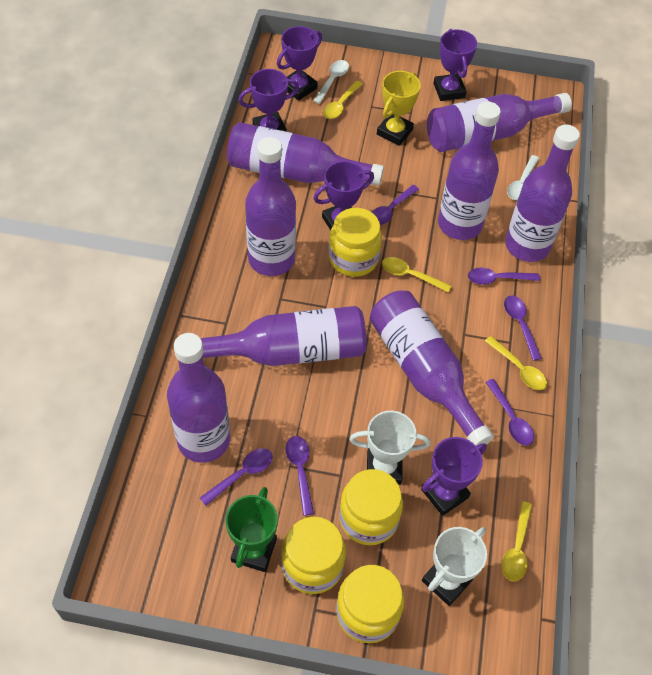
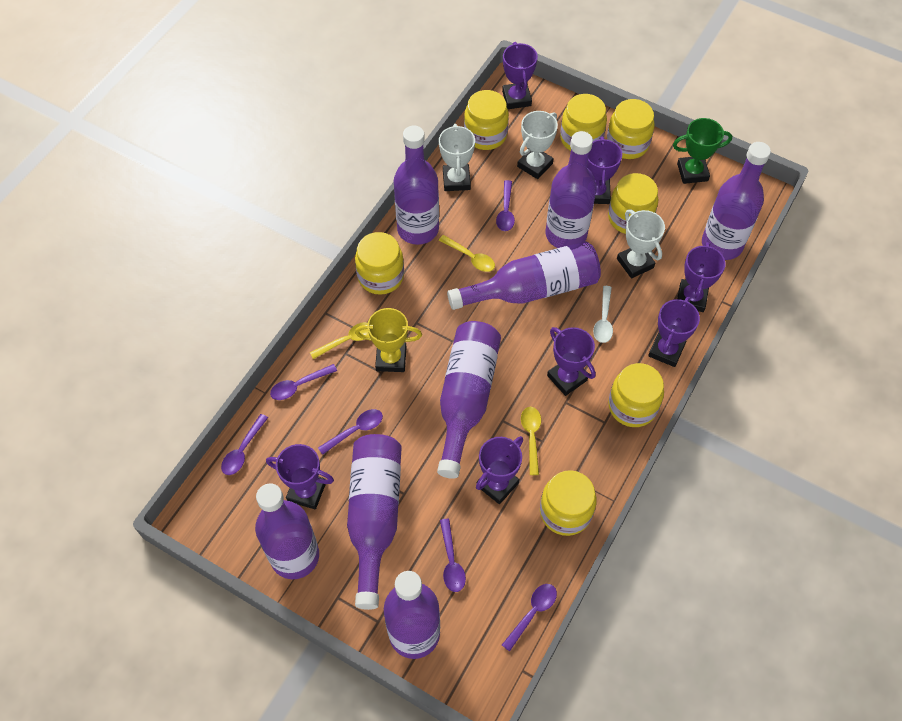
purple trophy: 5 -> 7
white spoon: 2 -> 1
white trophy: 2 -> 3
yellow jar: 4 -> 7
yellow spoon: 4 -> 3

